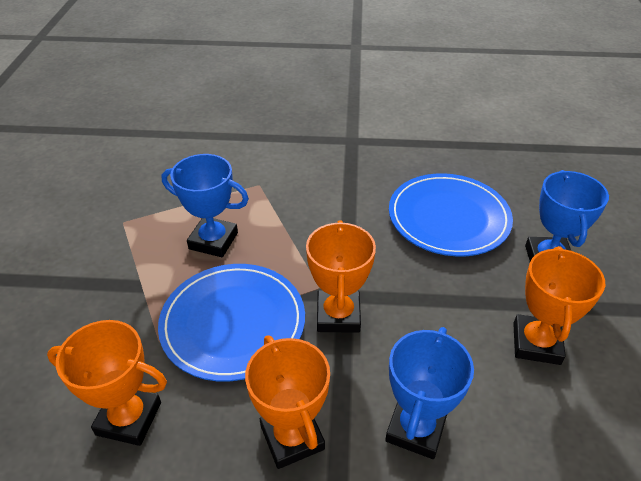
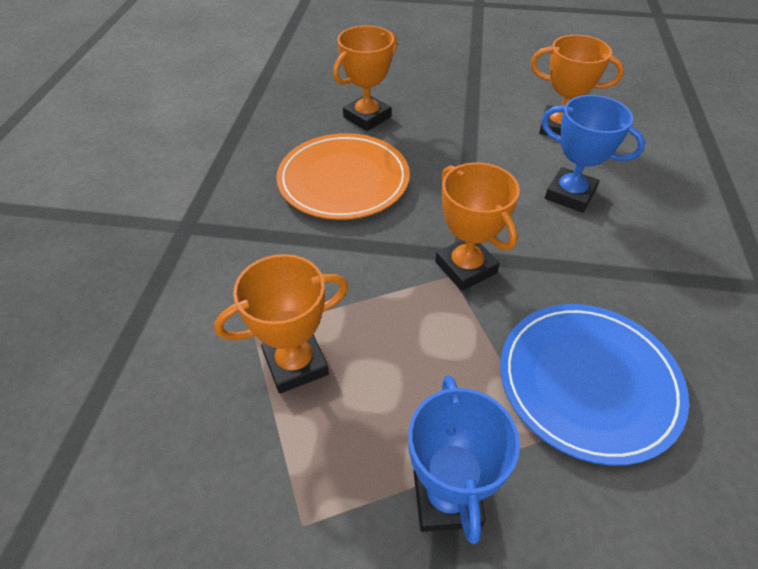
blue plate: 2 -> 1
blue trophy: 3 -> 2
orange plate: 0 -> 1

